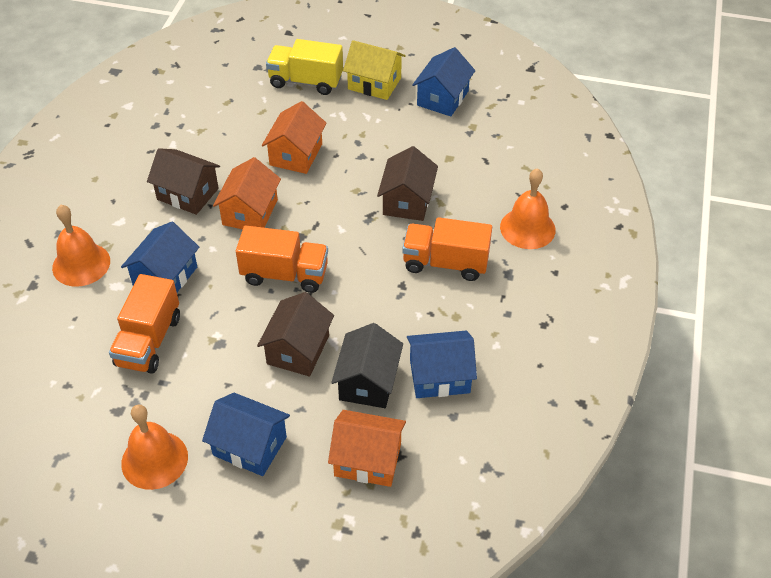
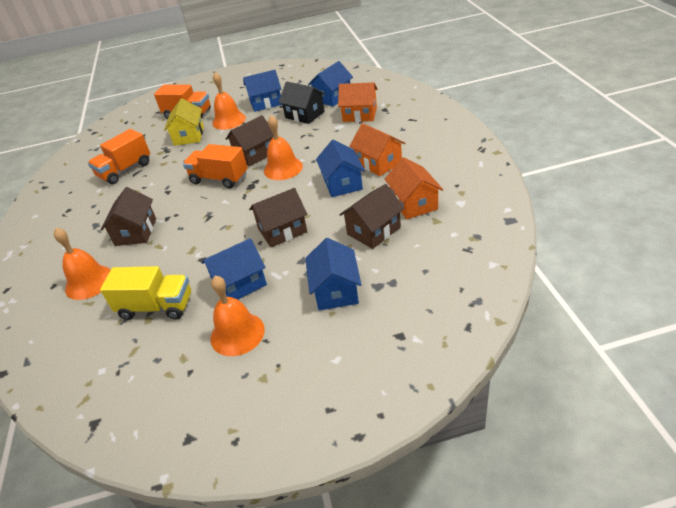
blue house: 4 -> 5
brown house: 3 -> 4
orange bell: 3 -> 4

